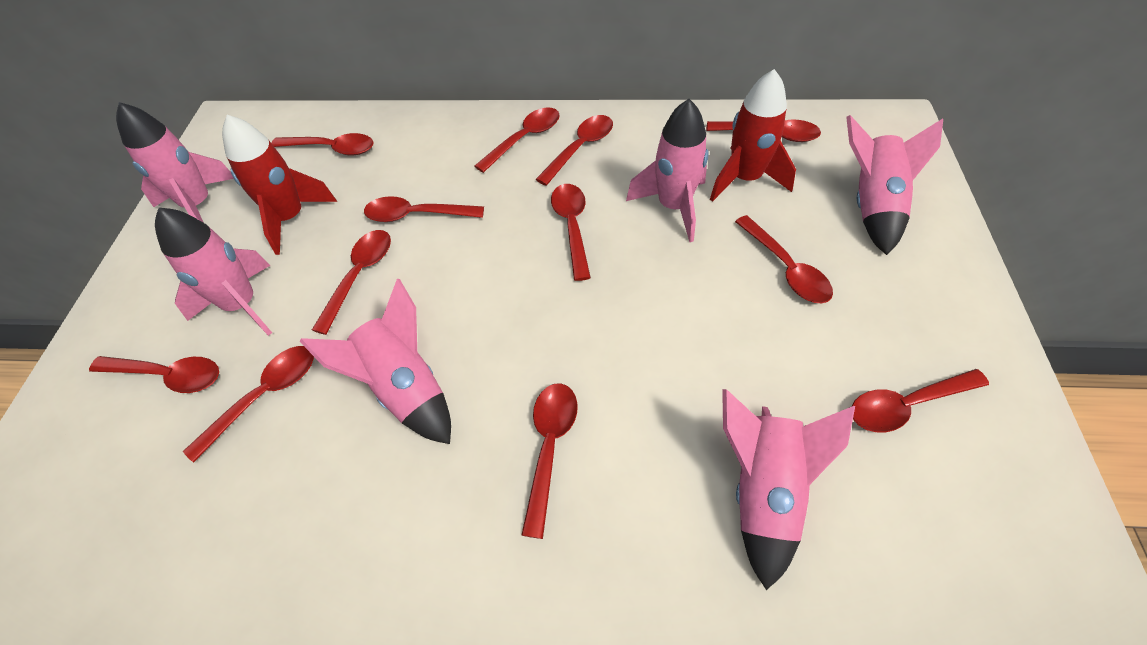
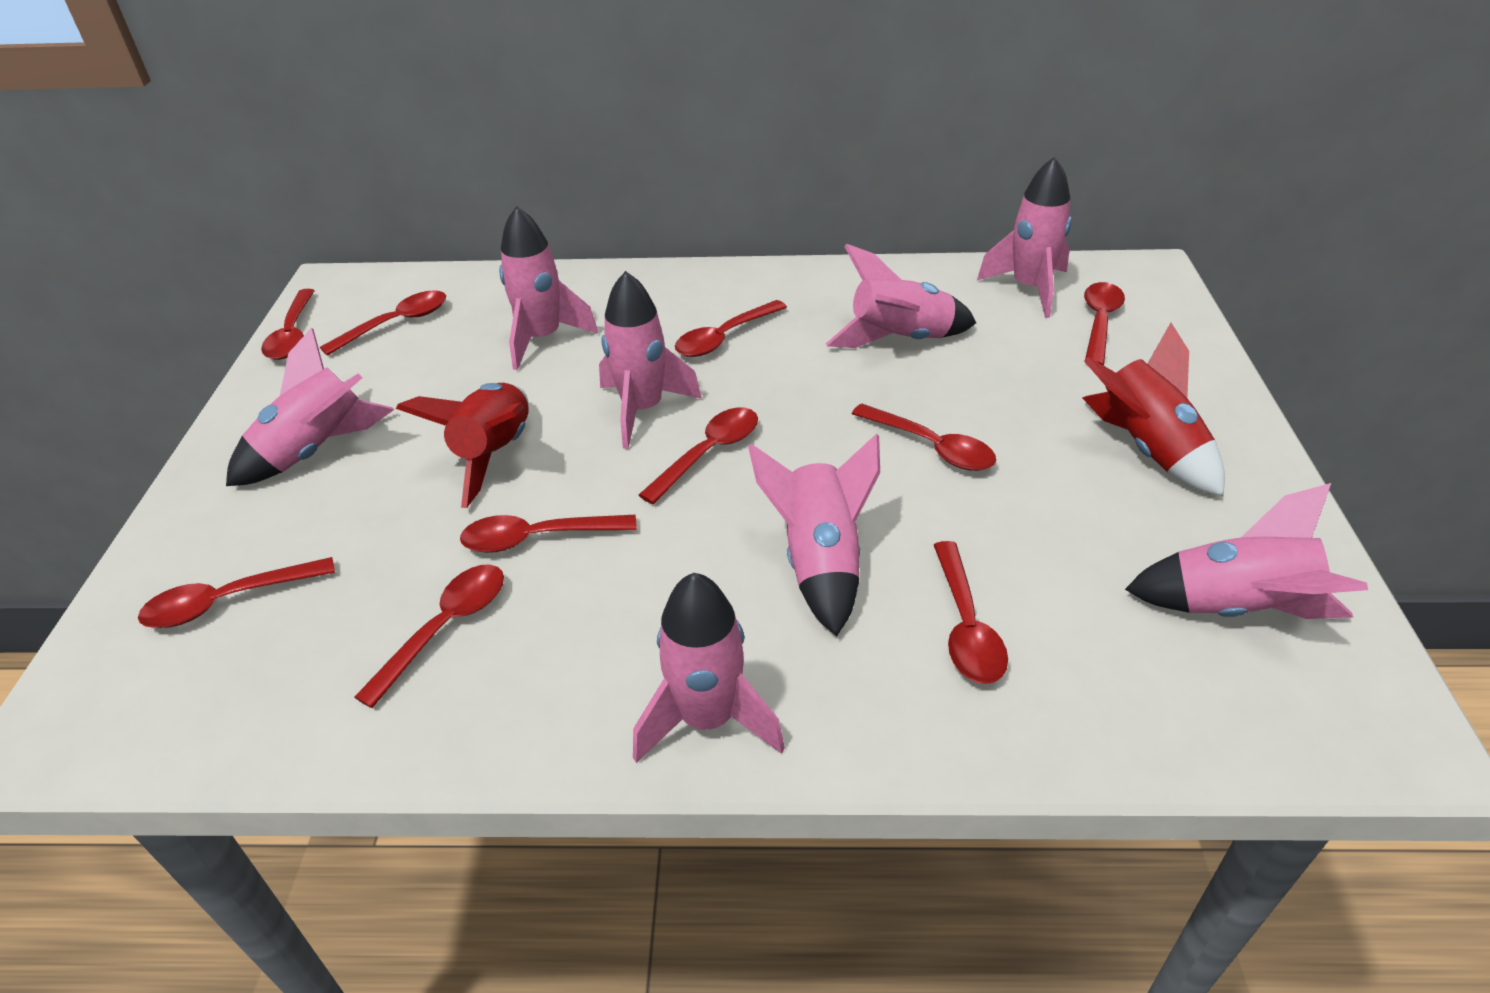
pink rocket: 6 -> 8
red spoon: 12 -> 10

